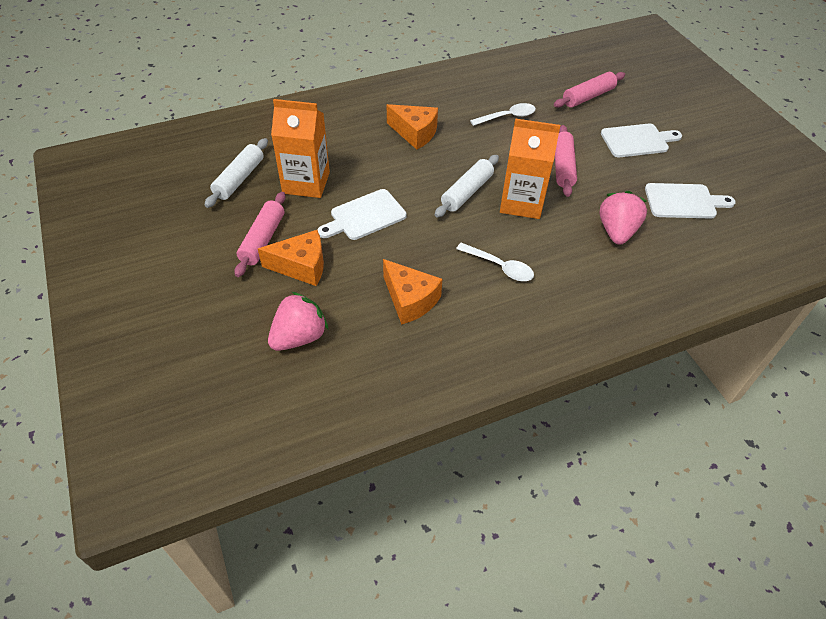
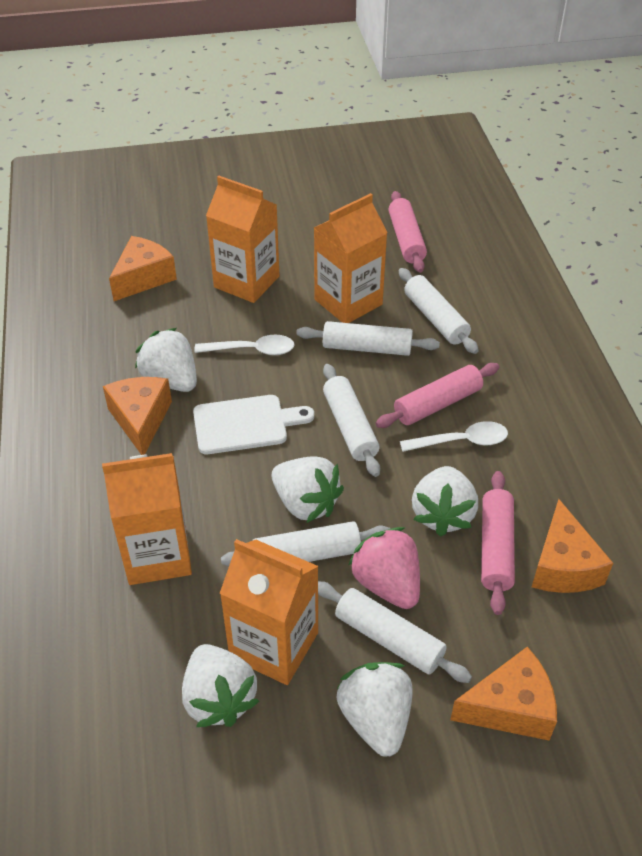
orange carton: 2 -> 4
orange cheese: 3 -> 4
pink strawberry: 2 -> 1
white cutting board: 3 -> 1
white rolling pin: 2 -> 5
white strawberry: 0 -> 5

